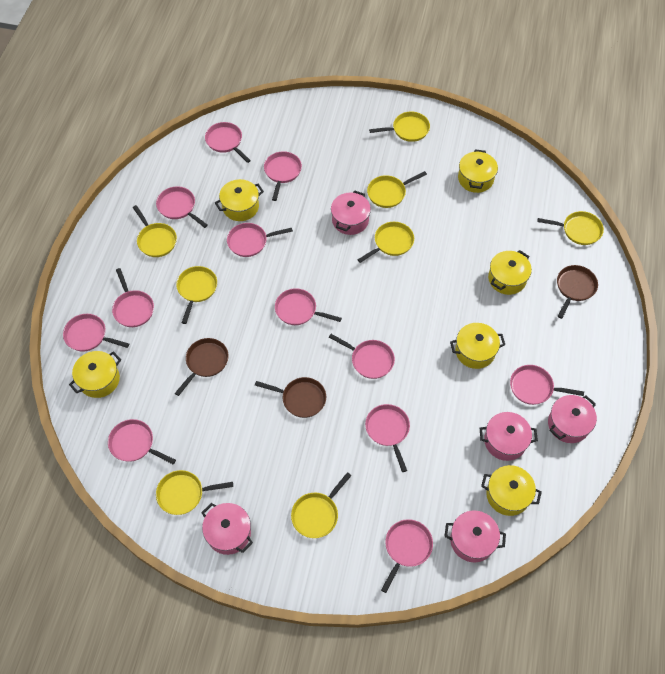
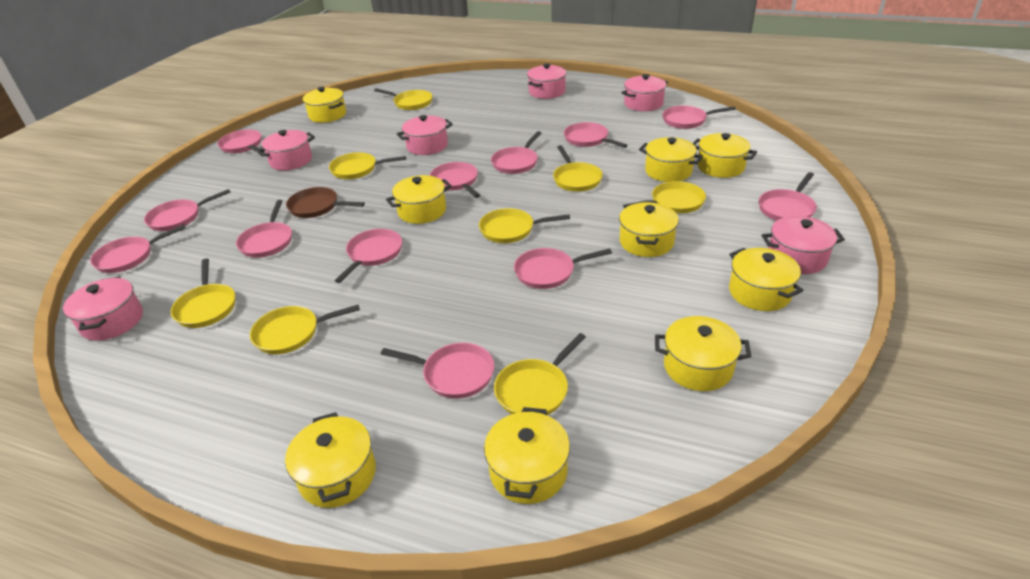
brown pan: 3 -> 1
pink pot: 5 -> 6
yellow pot: 6 -> 9

